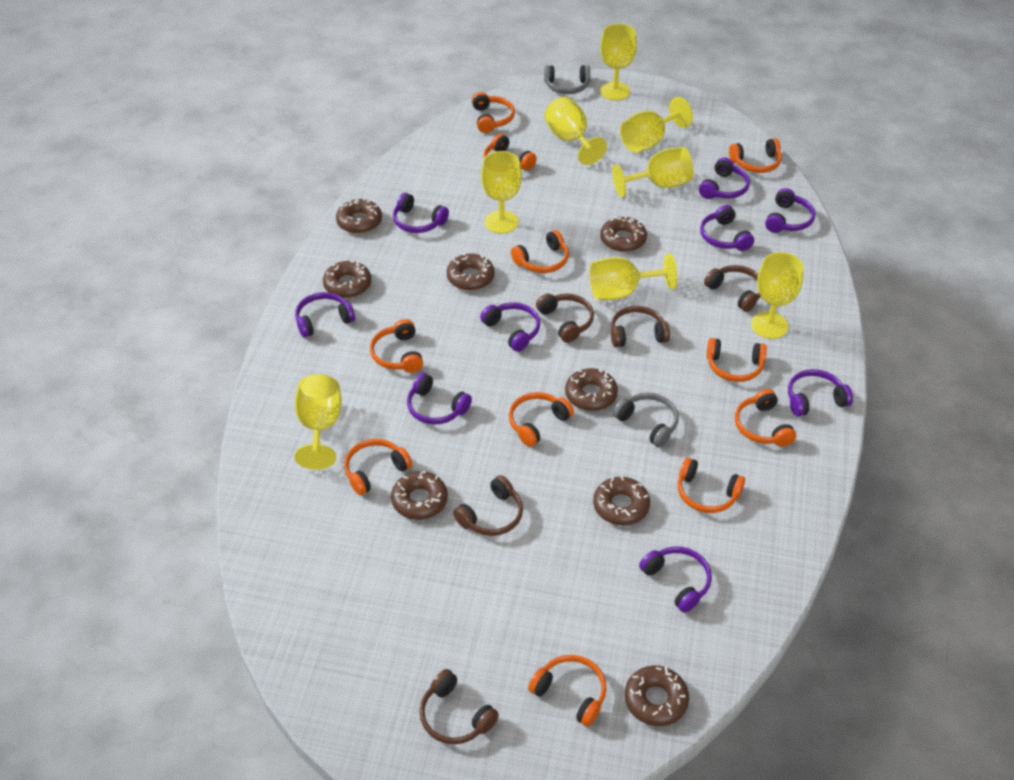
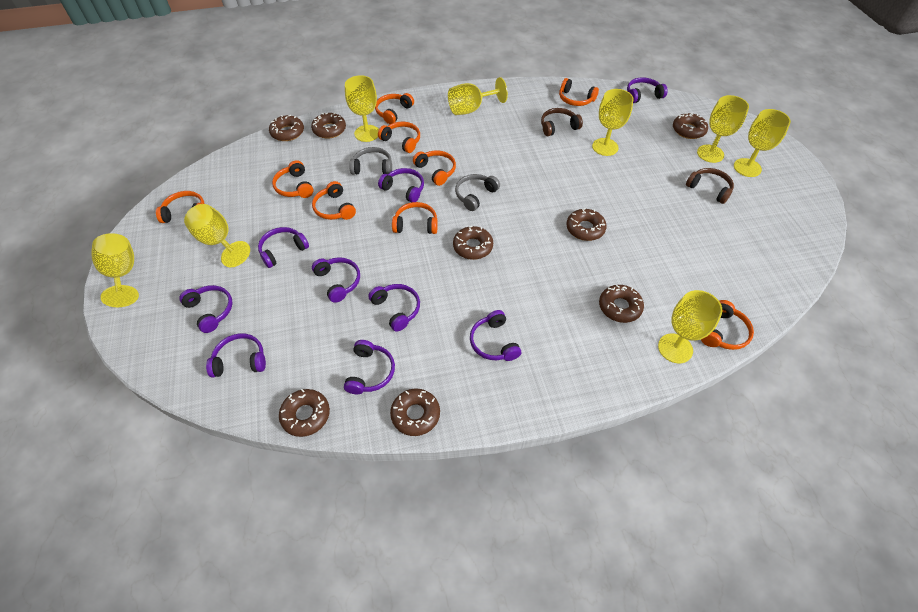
brown headphones: 5 -> 2
orange headphones: 11 -> 9

